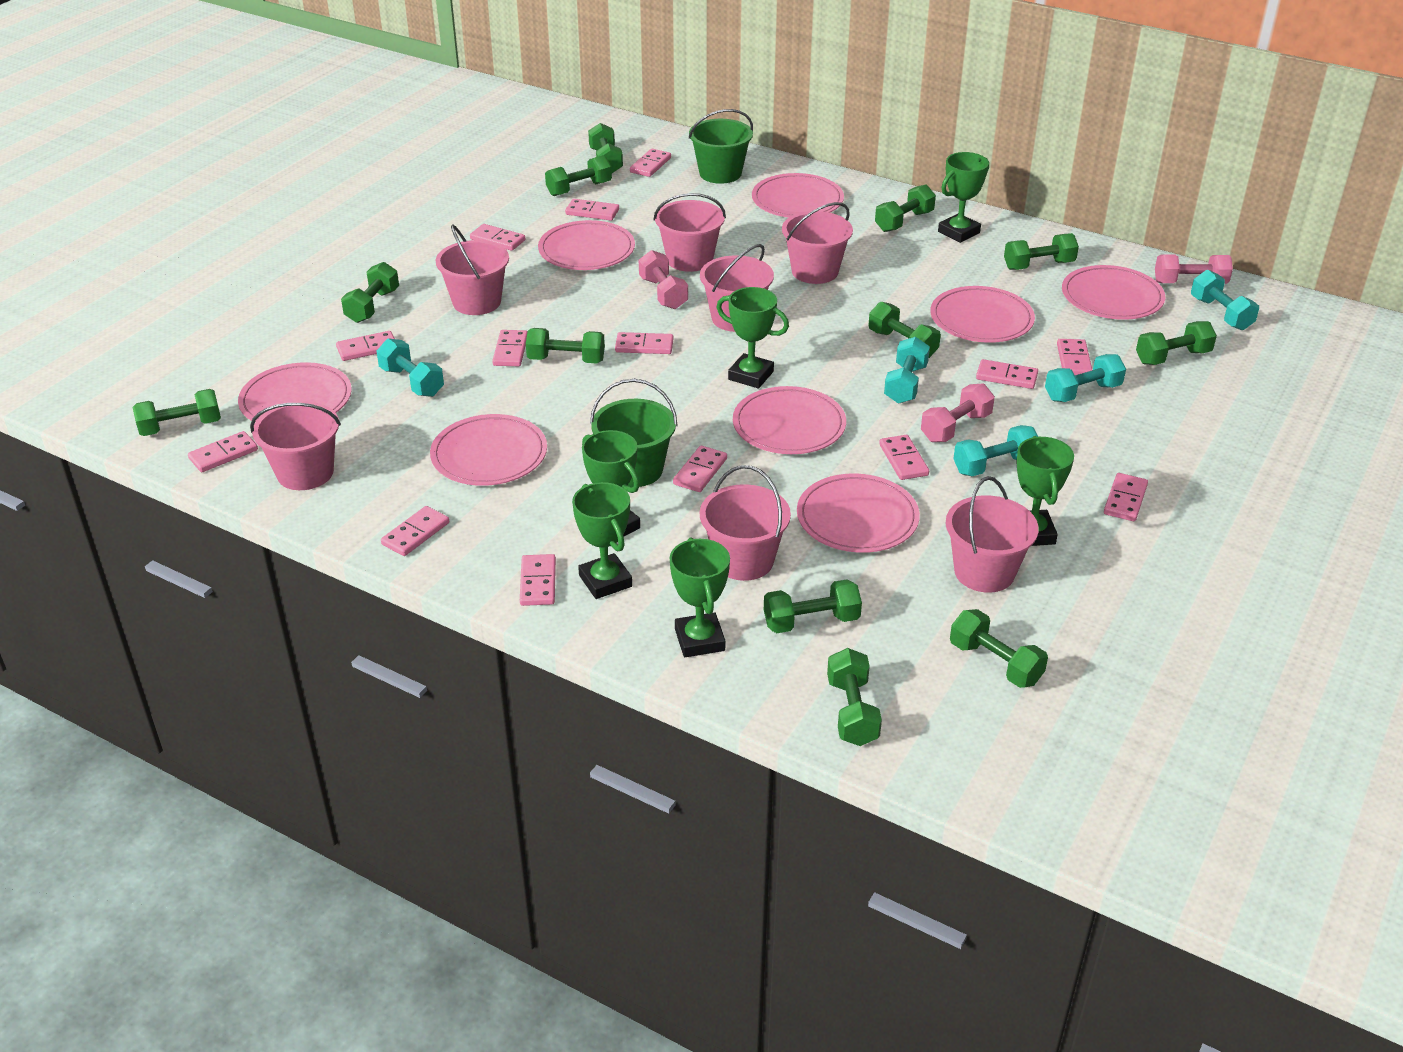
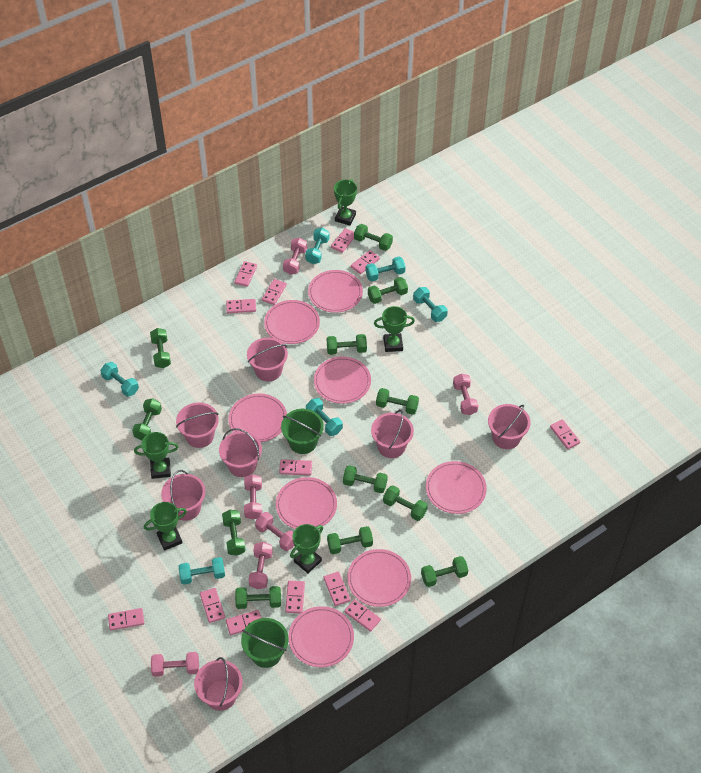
green trophy: 6 -> 5
pink domino: 14 -> 13
pink dumbbell: 3 -> 6
turquoise dumbbell: 5 -> 6

